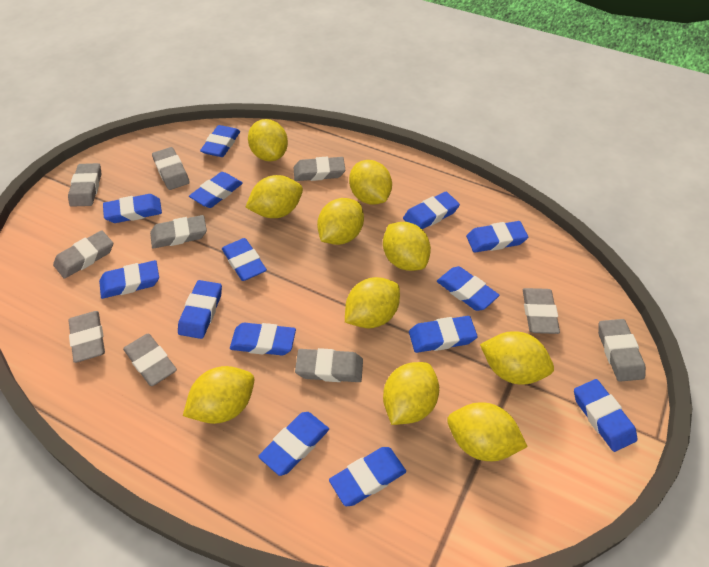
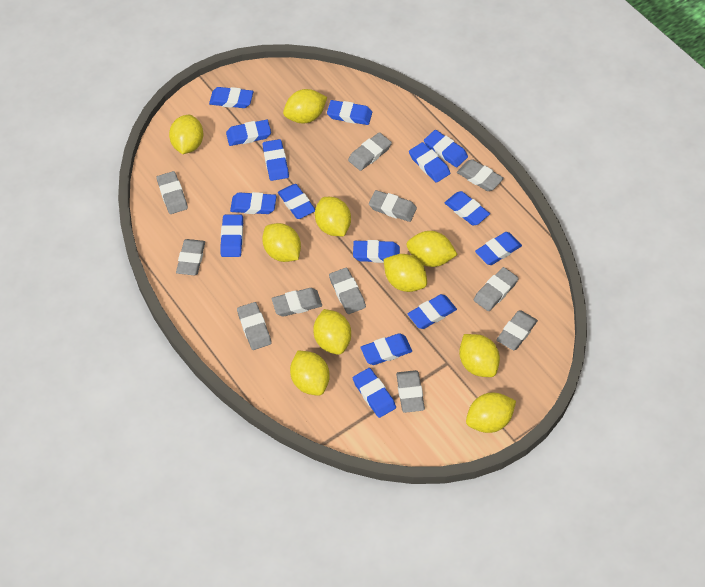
blue eraser: 14 -> 15
grey eraser: 10 -> 11

